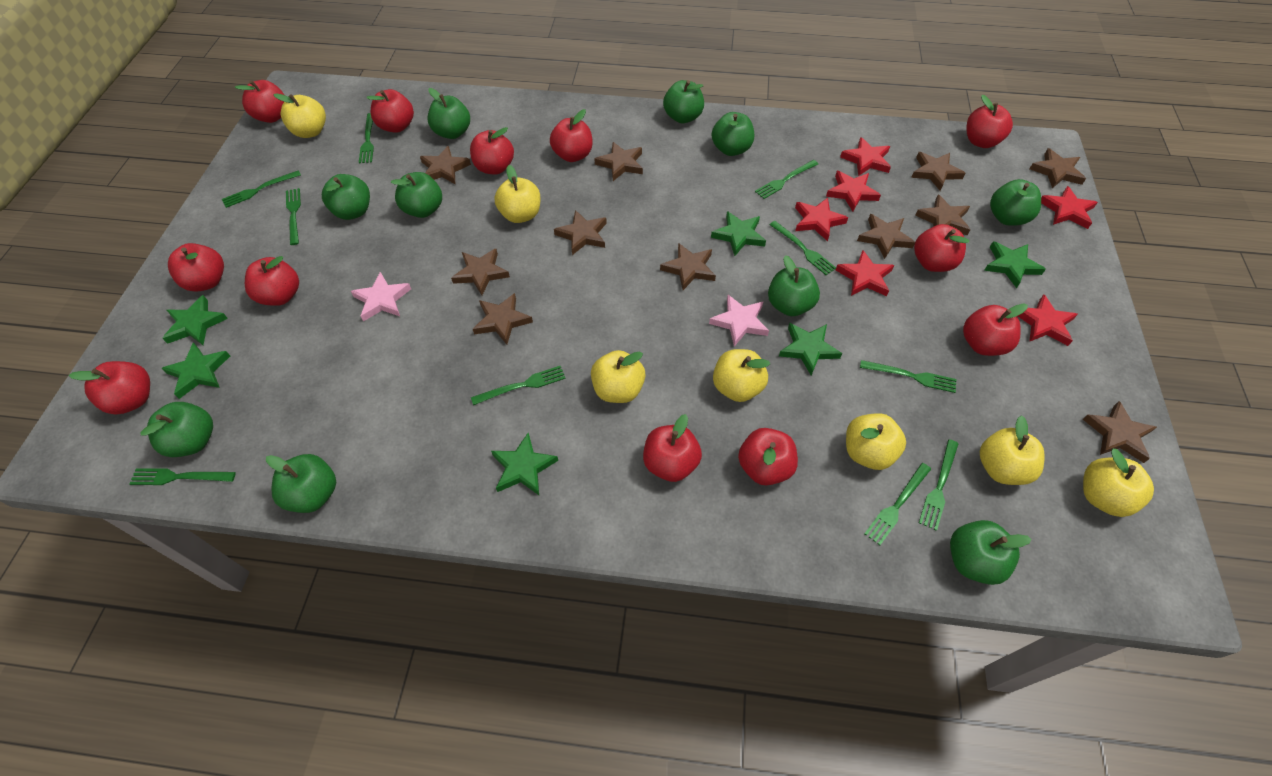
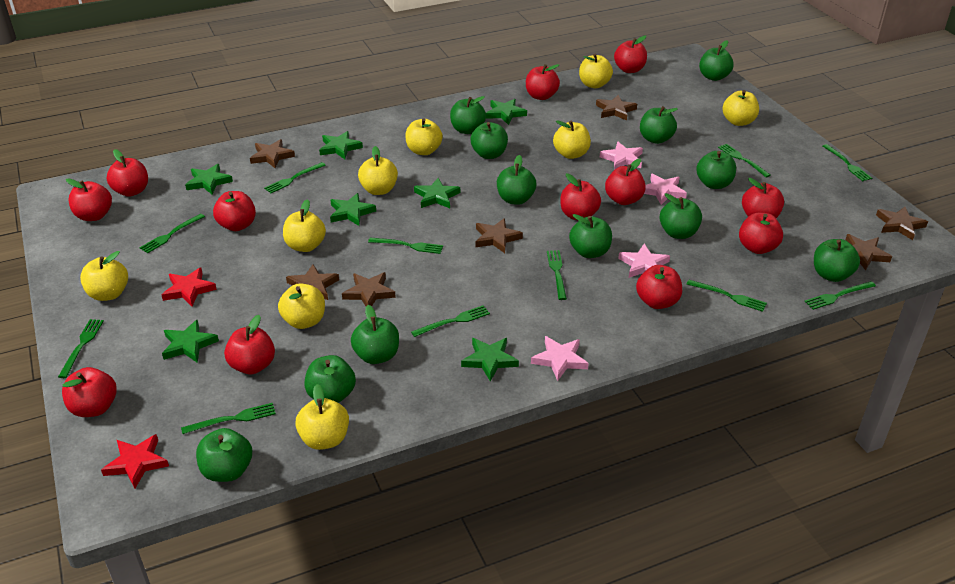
brown star: 11 -> 7
green apple: 10 -> 12
green fork: 10 -> 11
green star: 6 -> 7
pink star: 2 -> 4
red star: 6 -> 2
yellow apple: 7 -> 9

